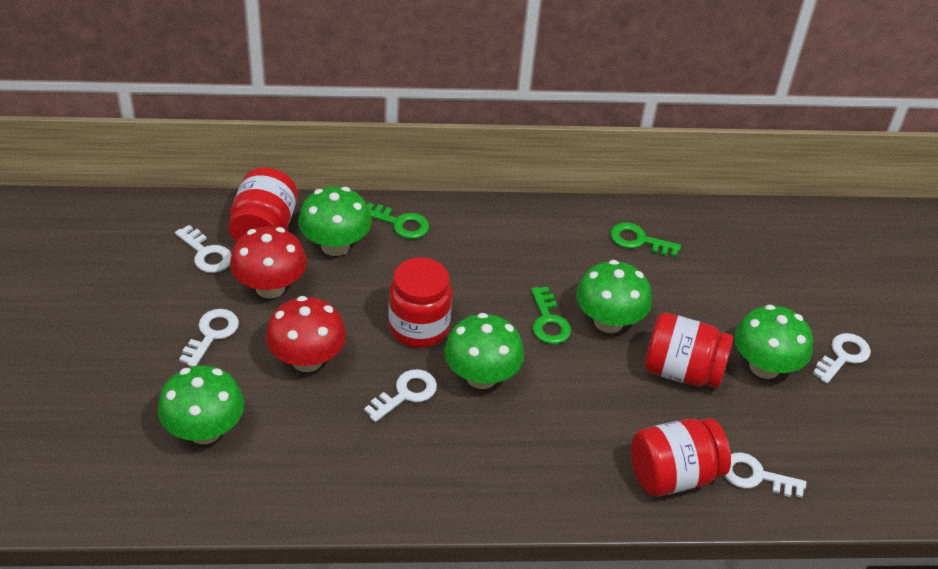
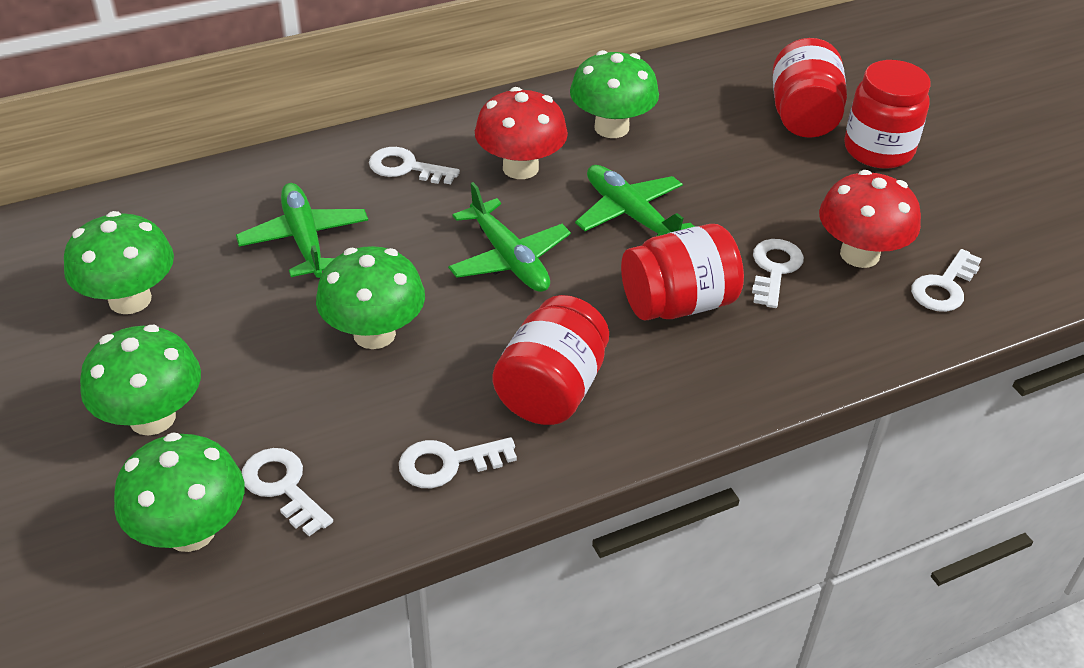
green key: 3 -> 0
green plane: 0 -> 3

